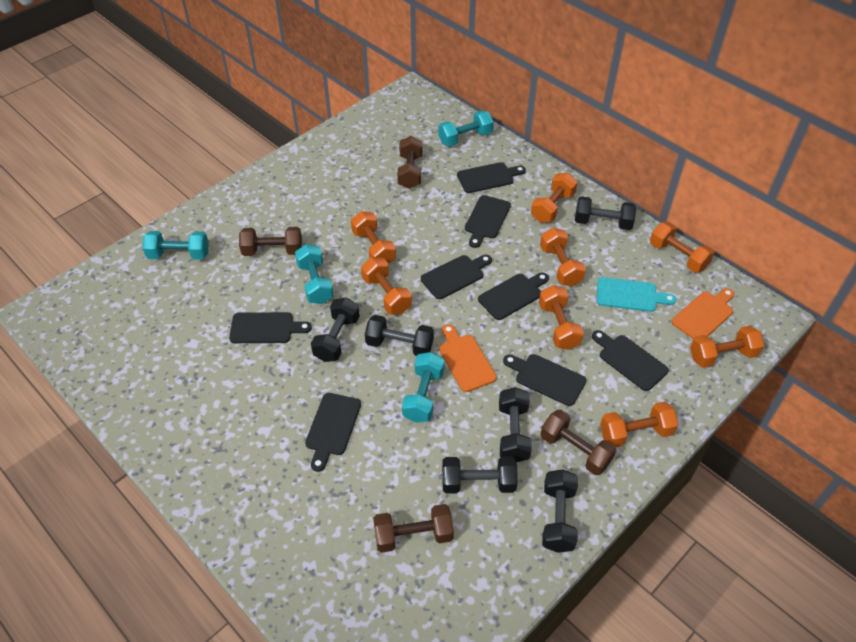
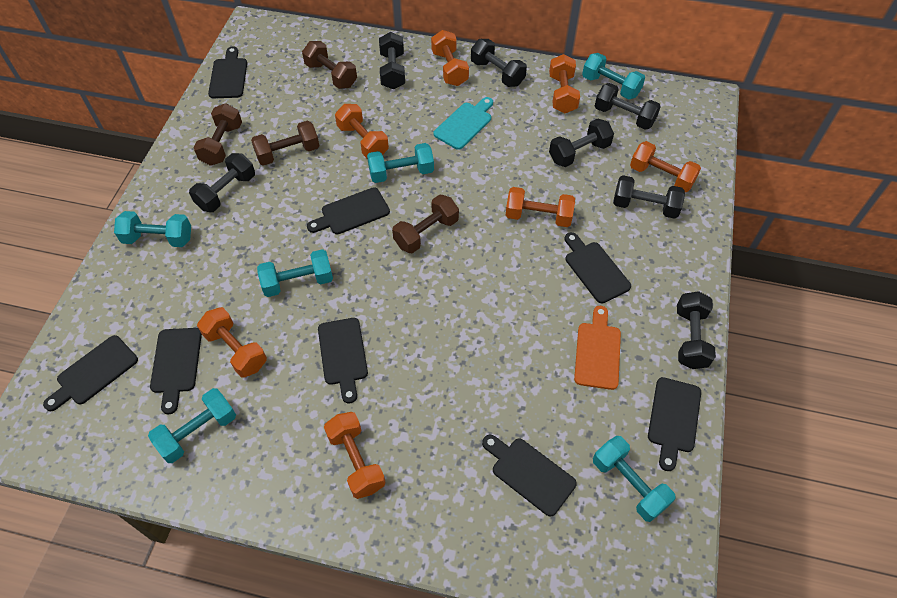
black dumbbell: 6 -> 7
orange cutting board: 2 -> 1
orange dumbbell: 8 -> 7
turquoise dumbbell: 4 -> 6

